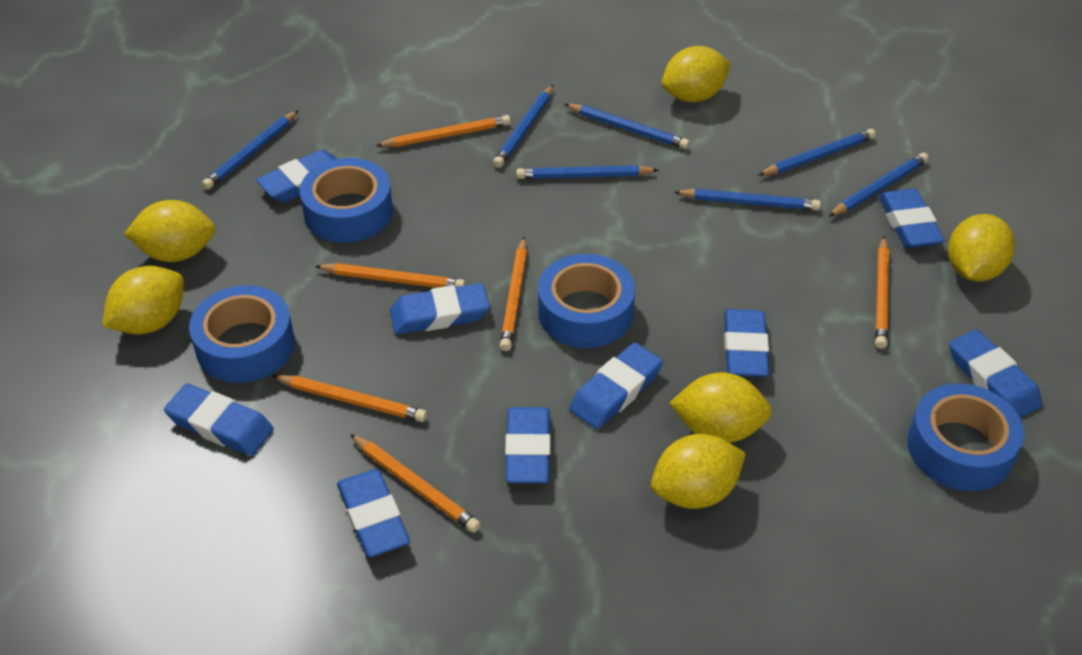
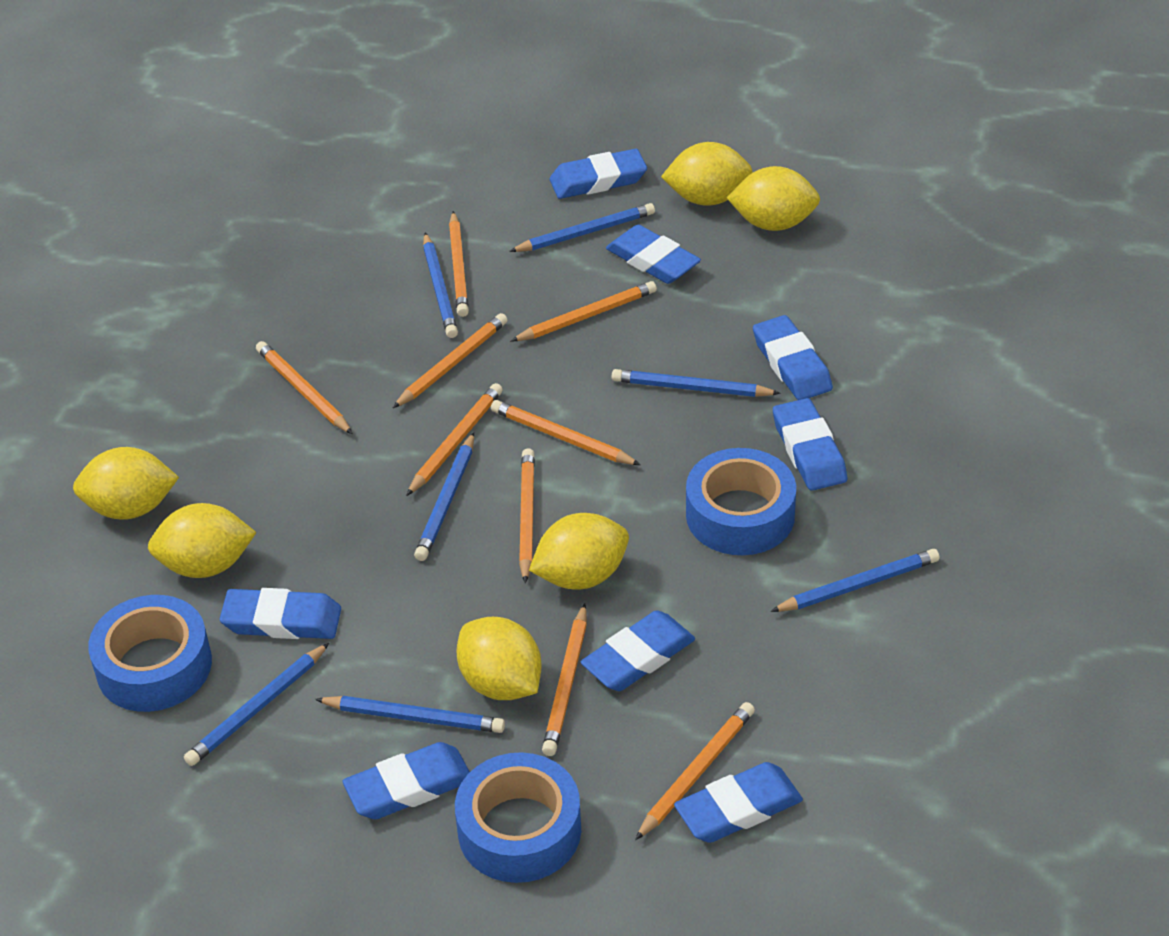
blue eraser: 9 -> 8
blue tape: 4 -> 3
orange pencil: 6 -> 9

